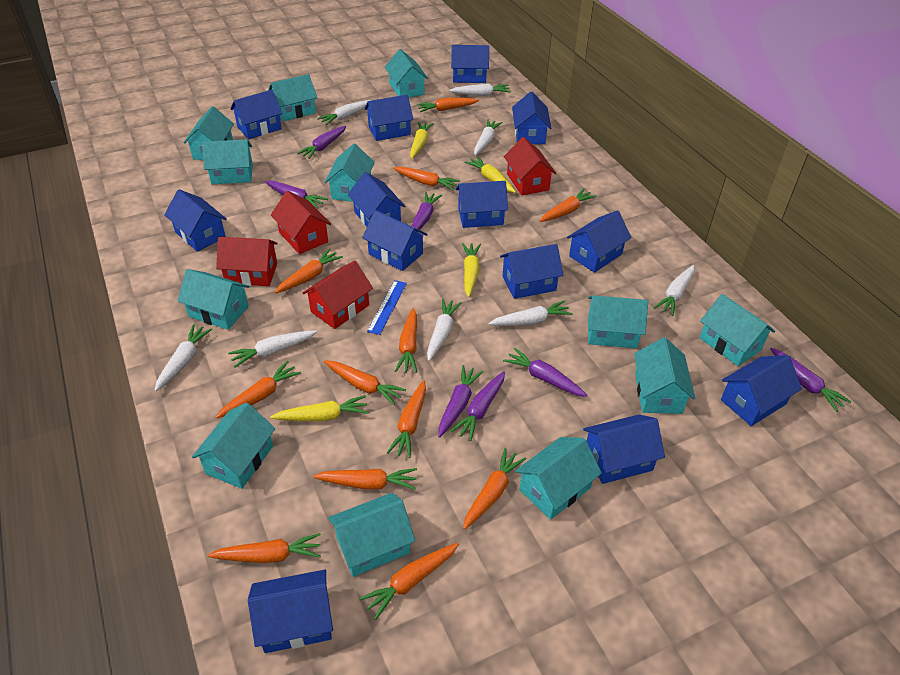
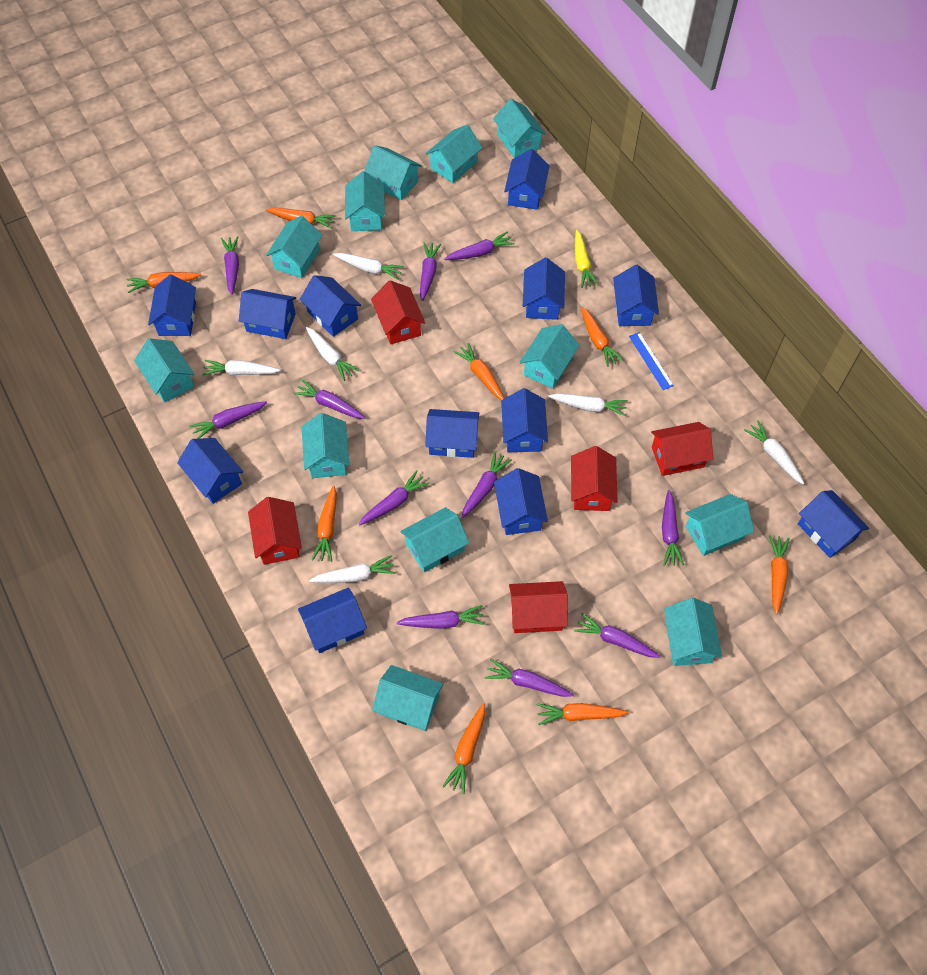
blue house: 13 -> 12
orange carrot: 12 -> 8
purple carrot: 7 -> 11
red house: 4 -> 5
white carrot: 8 -> 6
yellow carrot: 4 -> 1

